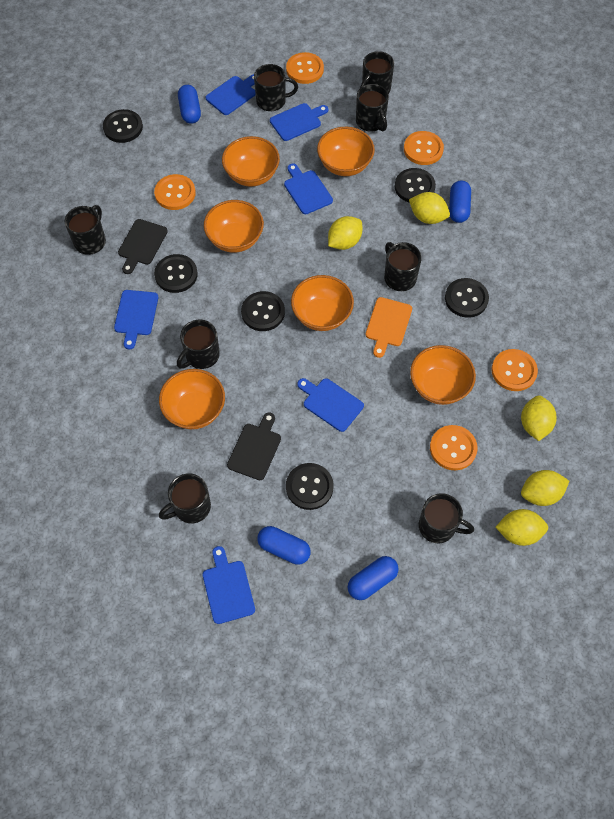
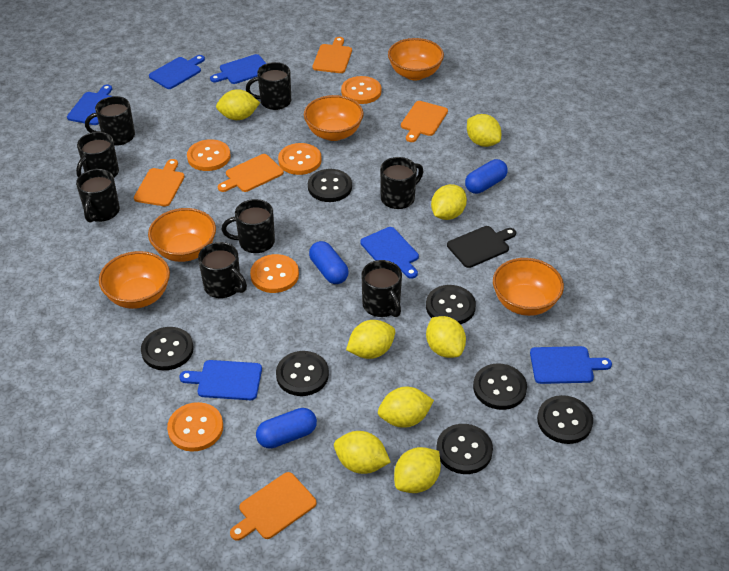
black button: 6 -> 7
black cutting board: 2 -> 1
blue capsule: 4 -> 3
orange bowl: 6 -> 5
orange cutting board: 1 -> 5
yellow lemon: 5 -> 8

